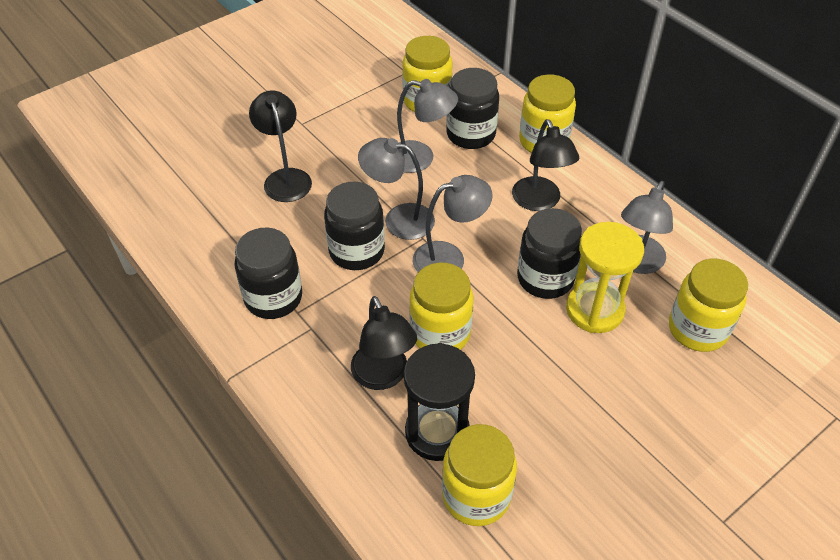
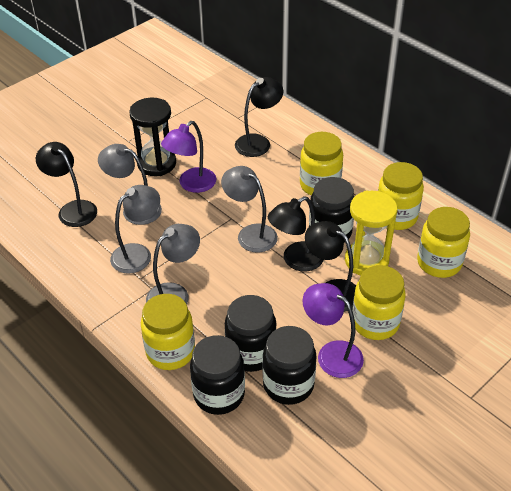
black lamp: 3 -> 4
purple lamp: 0 -> 2

